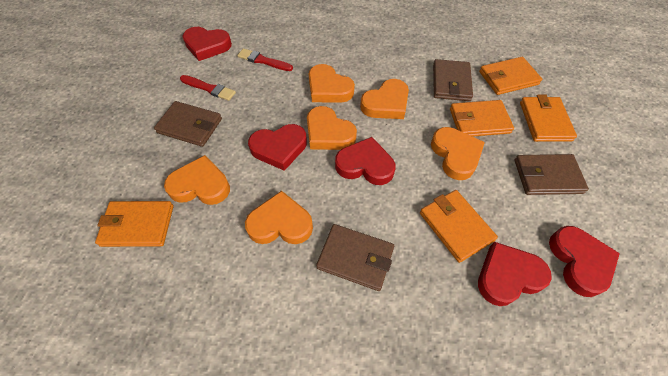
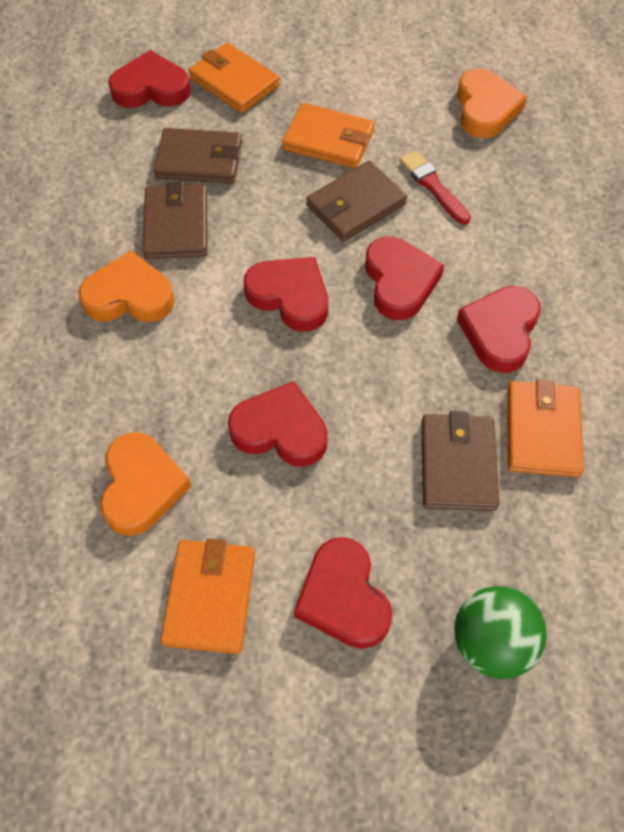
green ball: 0 -> 1
orange heart: 6 -> 3
orange wallet: 5 -> 4
red brush: 2 -> 1
red heart: 5 -> 6

